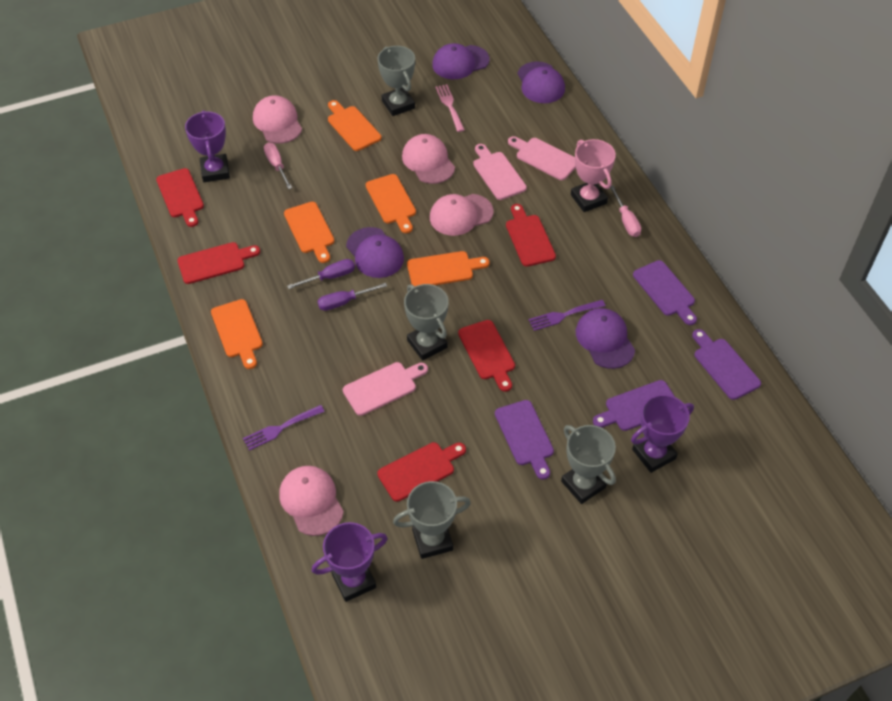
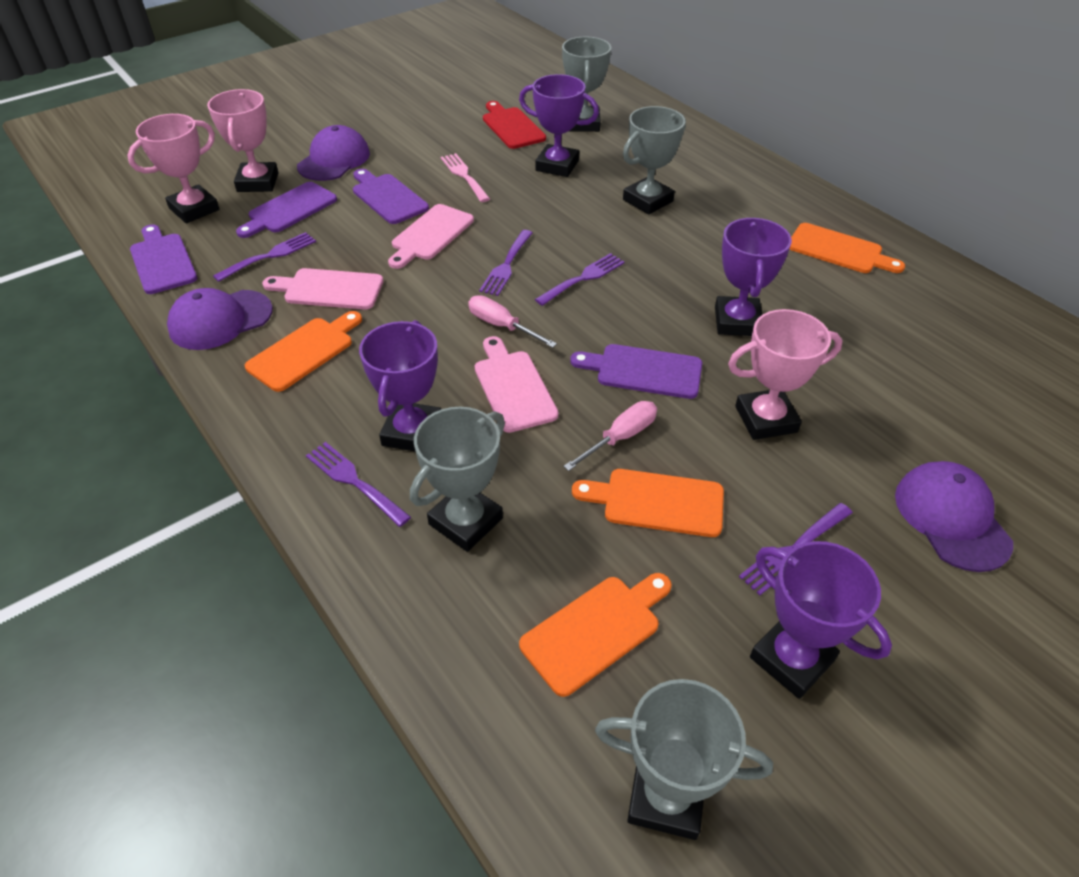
orange cutting board: 5 -> 4
pink cap: 4 -> 0
pink trophy: 1 -> 3
purple cap: 4 -> 3
purple fork: 2 -> 5
purple screwdriver: 2 -> 0
purple trophy: 3 -> 4
red cutting board: 5 -> 1

